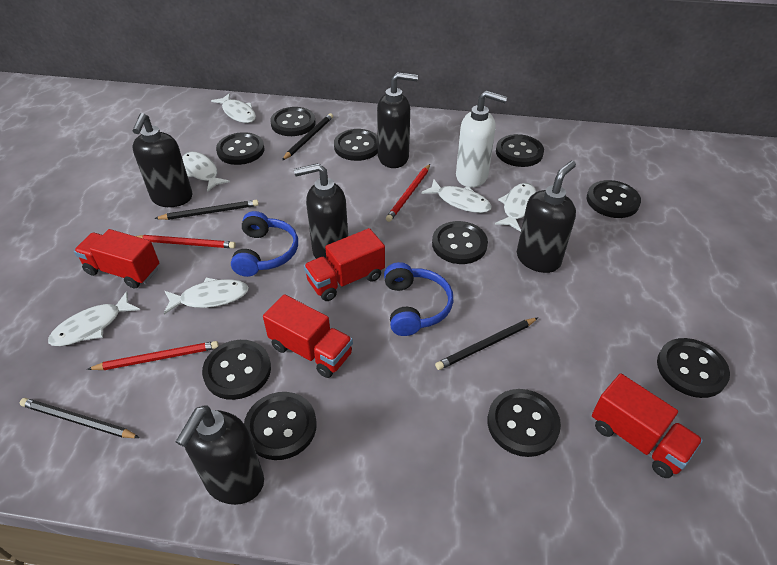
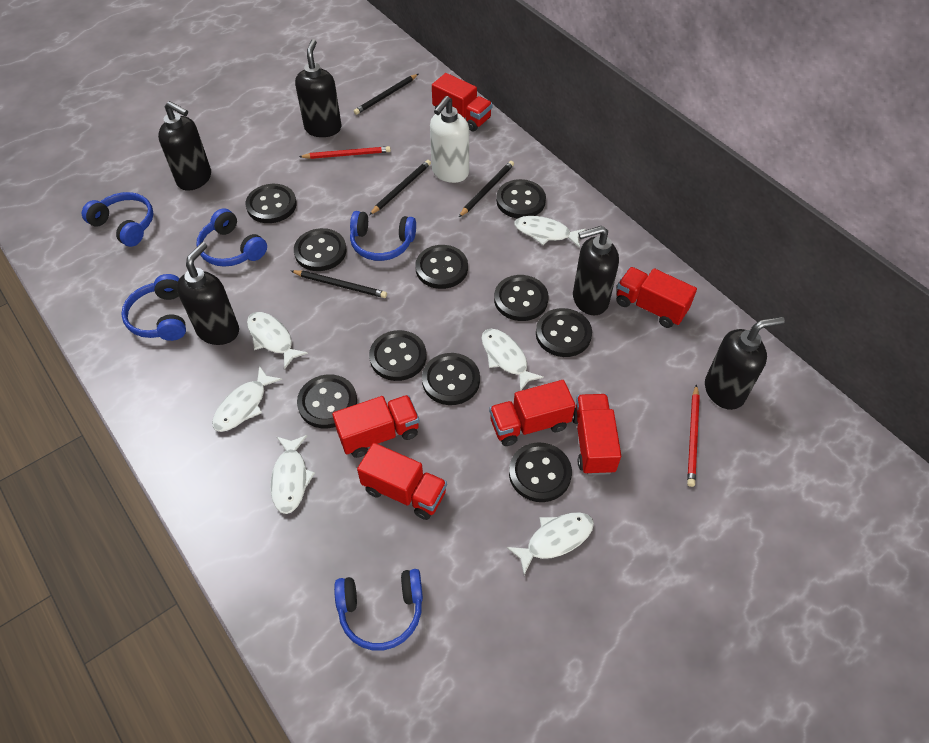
blue headphones: 2 -> 5
red pencil: 3 -> 2
red truck: 4 -> 6

